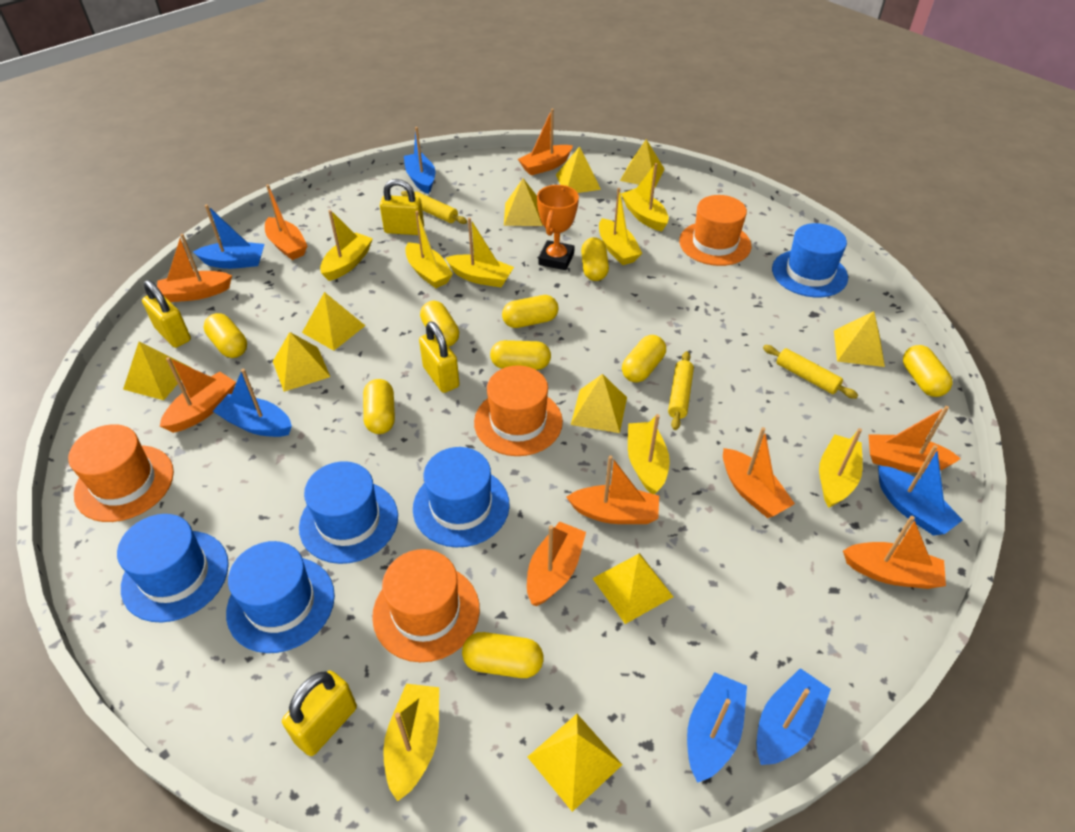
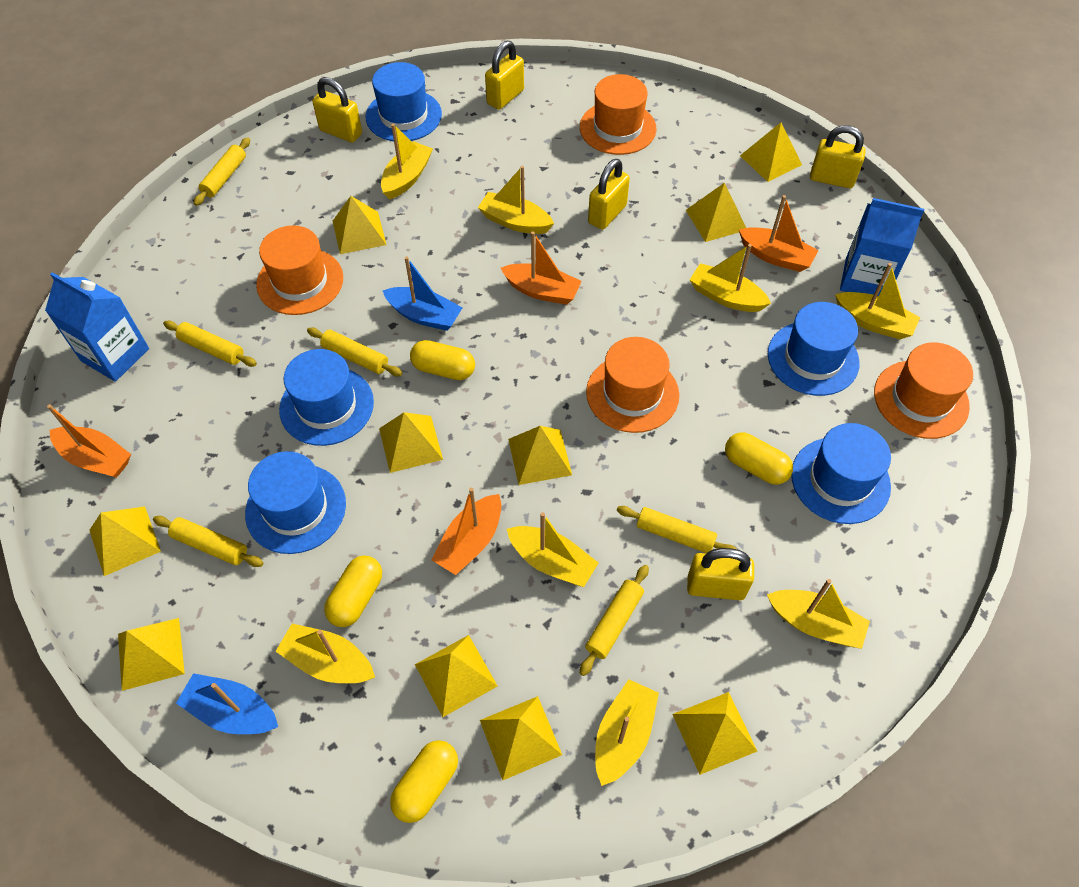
blue boat: 6 -> 2
blue carton: 0 -> 2
orange boat: 9 -> 4
orange trophy: 1 -> 0
yellow capsule: 9 -> 4
yellow padlock: 4 -> 5
yellow rolling pin: 3 -> 6

